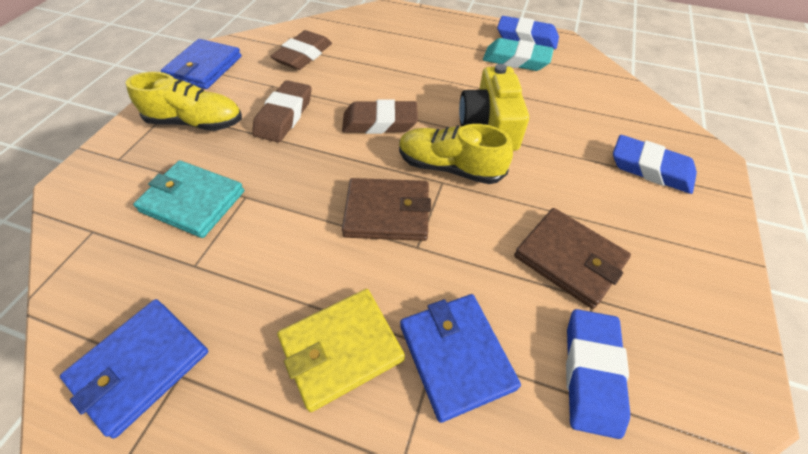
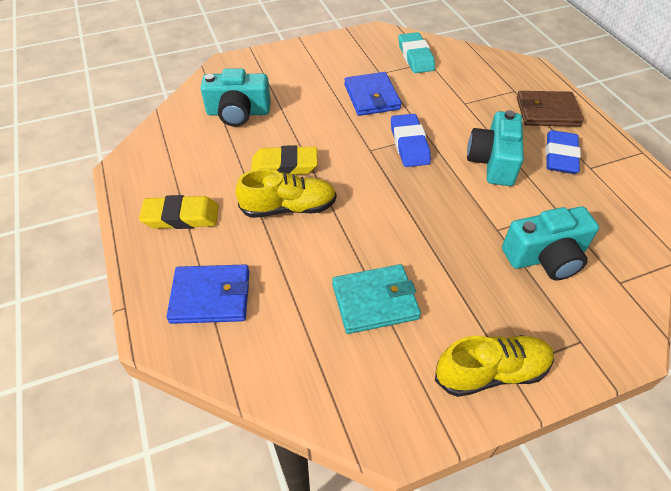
blue eraser: 3 -> 2
blue wallet: 3 -> 2
brown eraser: 3 -> 0
brown wallet: 2 -> 1
turquoise camera: 0 -> 3
yellow camera: 1 -> 0
yellow eraser: 0 -> 2
yellow wallet: 1 -> 0

